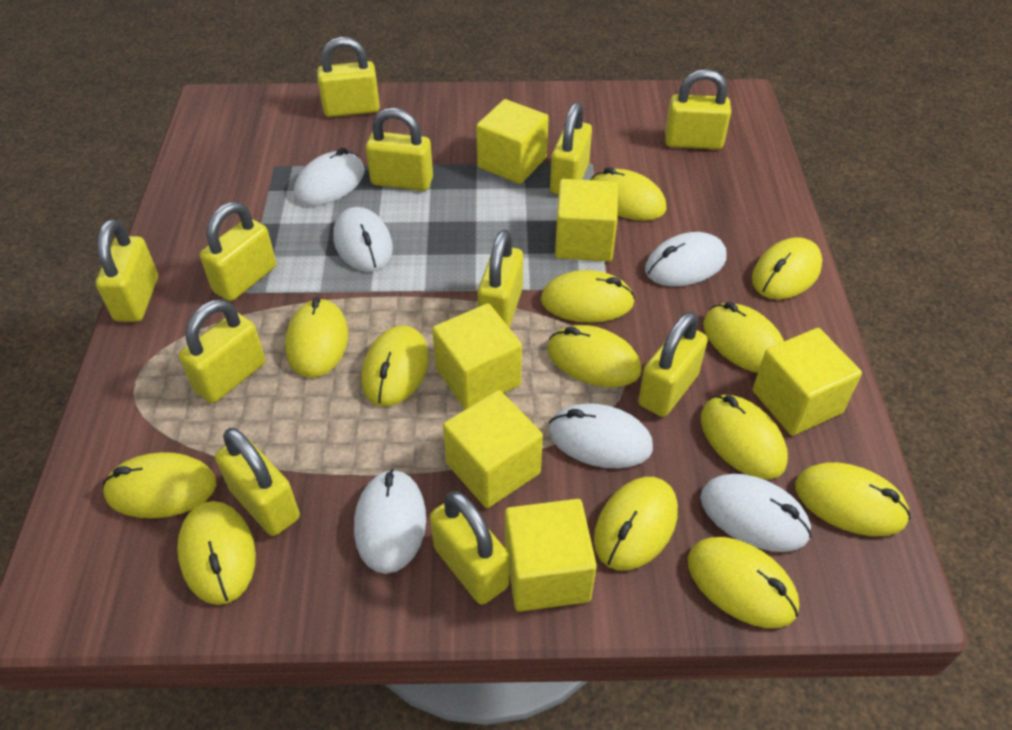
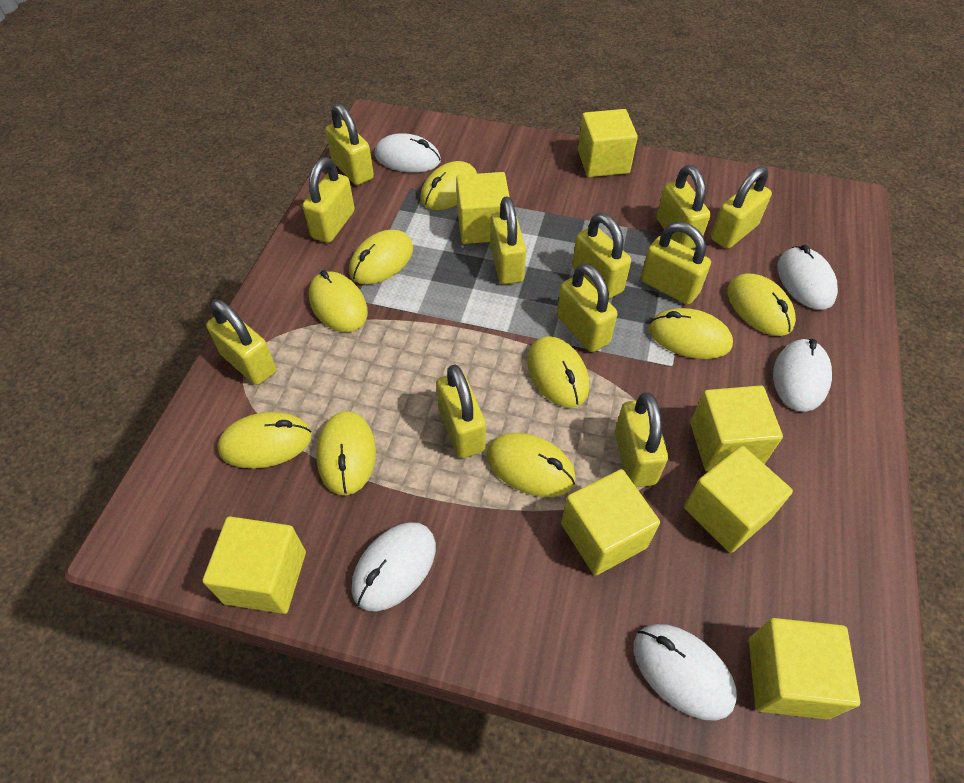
white mouse: 6 -> 5
yellow cube: 6 -> 7
yellow mouse: 13 -> 9

